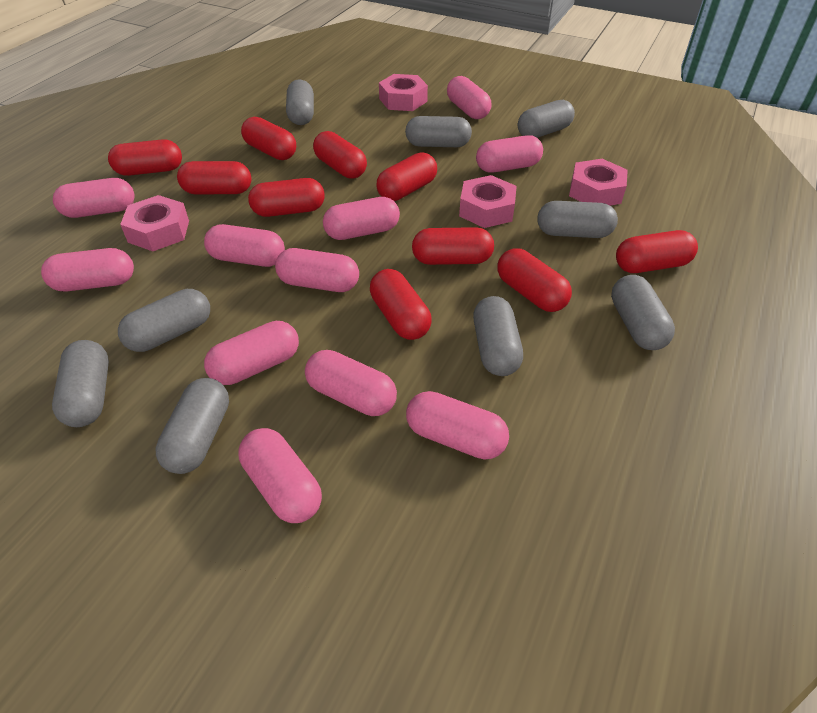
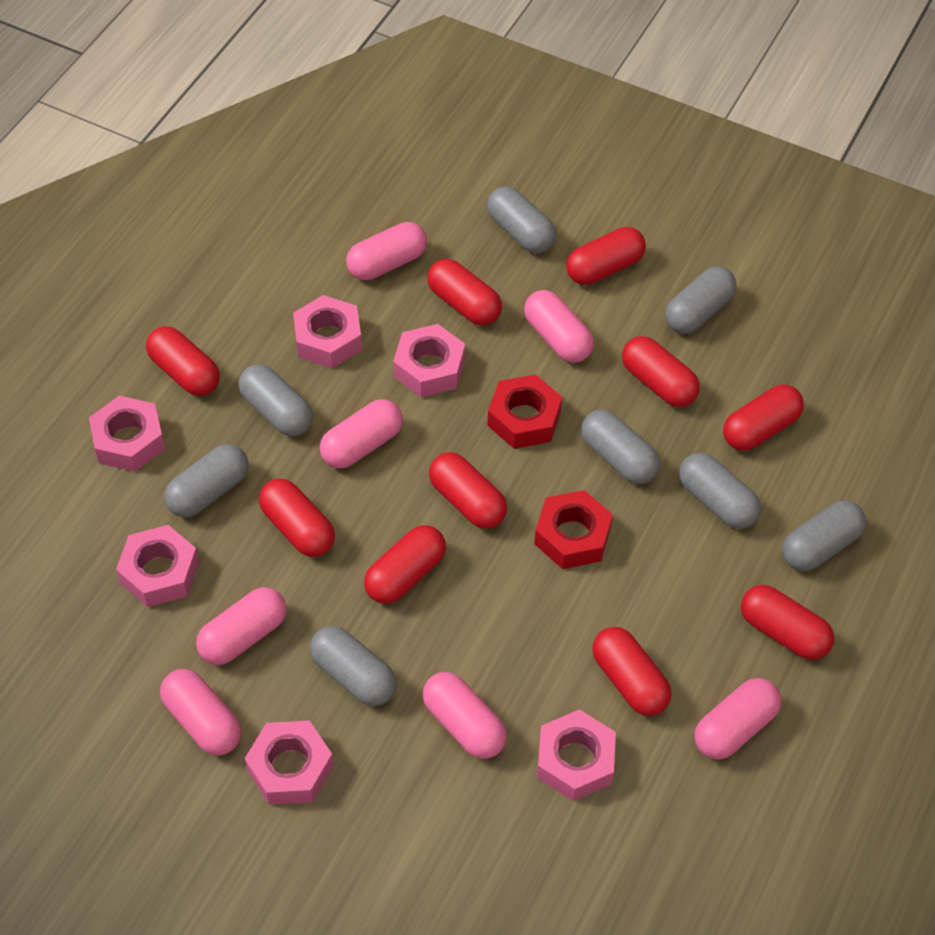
grey capsule: 9 -> 8
pink capsule: 11 -> 7
pink nut: 4 -> 6
red nut: 0 -> 2

